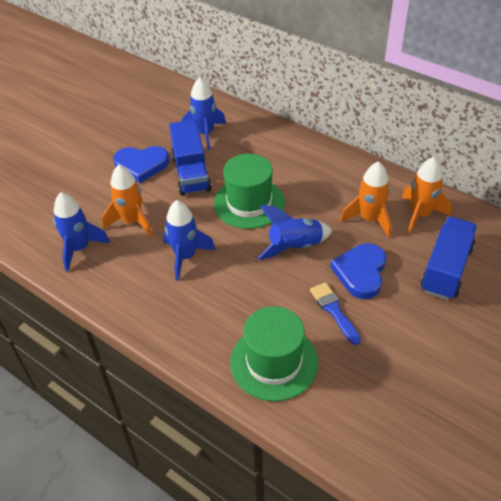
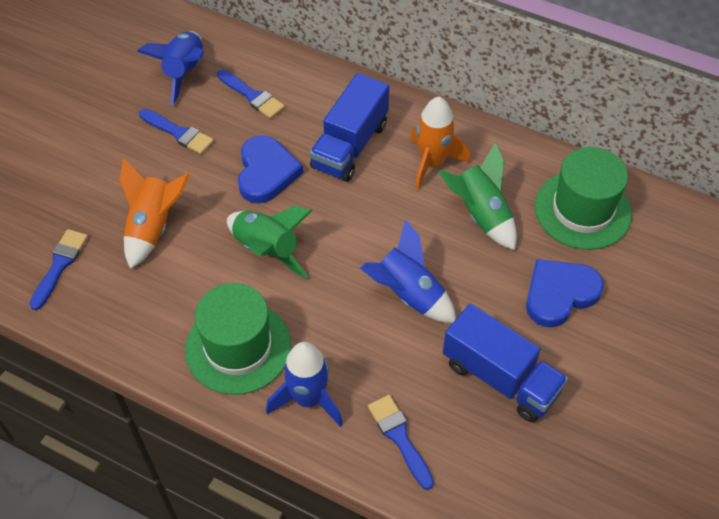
blue brush: 1 -> 4
blue rocket: 4 -> 3
green rocket: 0 -> 2
orange rocket: 3 -> 2

